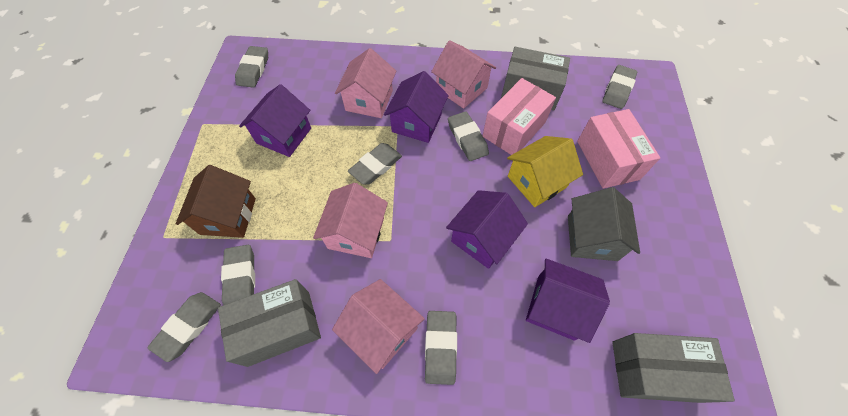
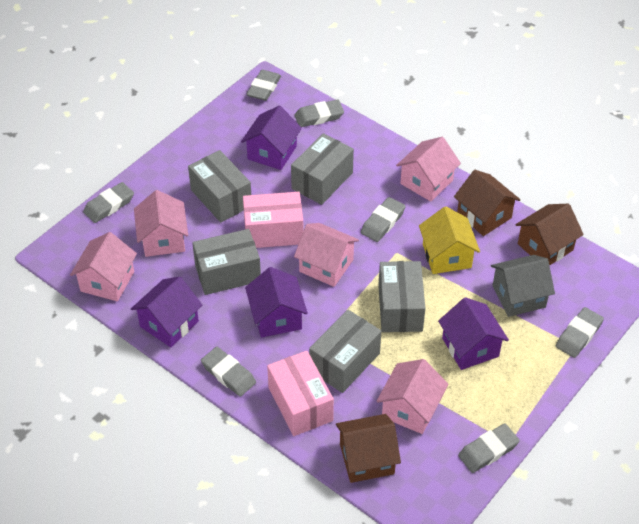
brown house: 1 -> 3
grey box: 3 -> 5
pink house: 4 -> 5

